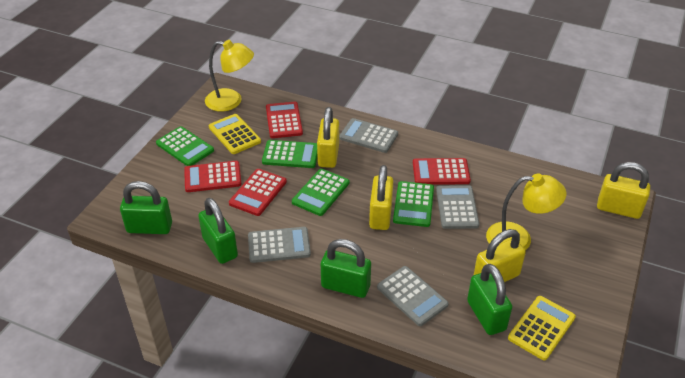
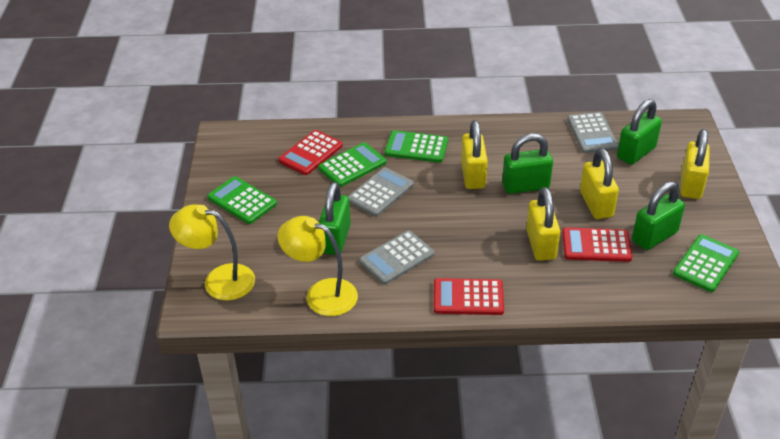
grey calculator: 4 -> 3
red calculator: 4 -> 3
yellow calculator: 2 -> 0

